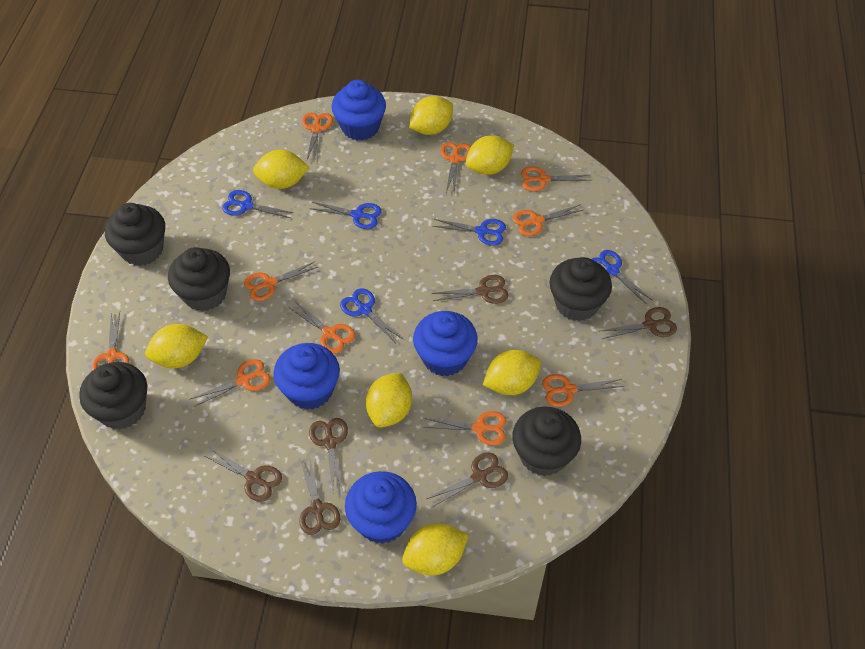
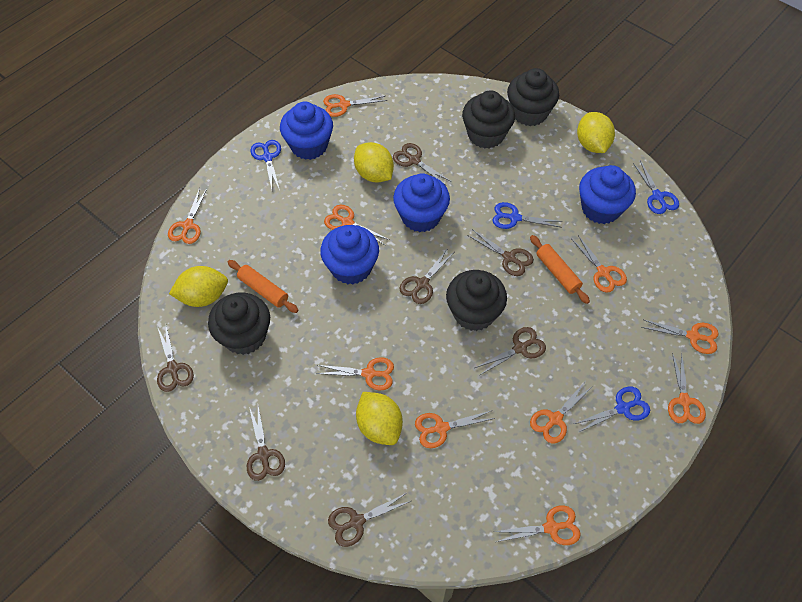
black cupcake: 5 -> 4
blue scissors: 5 -> 4
brown scissors: 6 -> 7
orange rolling pin: 0 -> 2
yellow lemon: 7 -> 4

